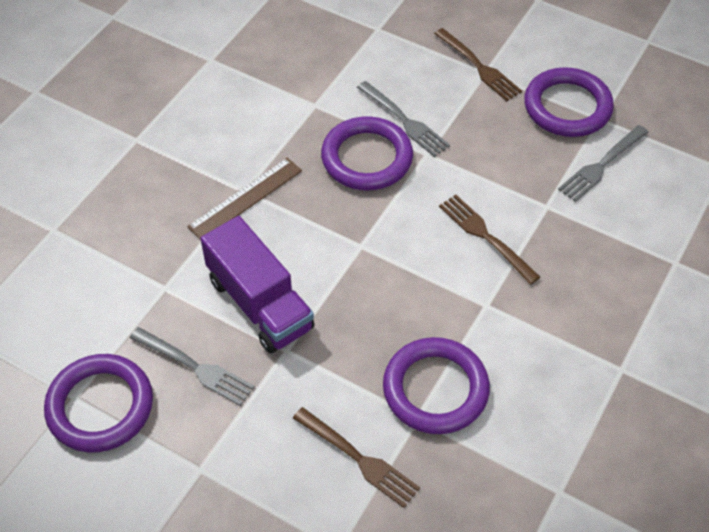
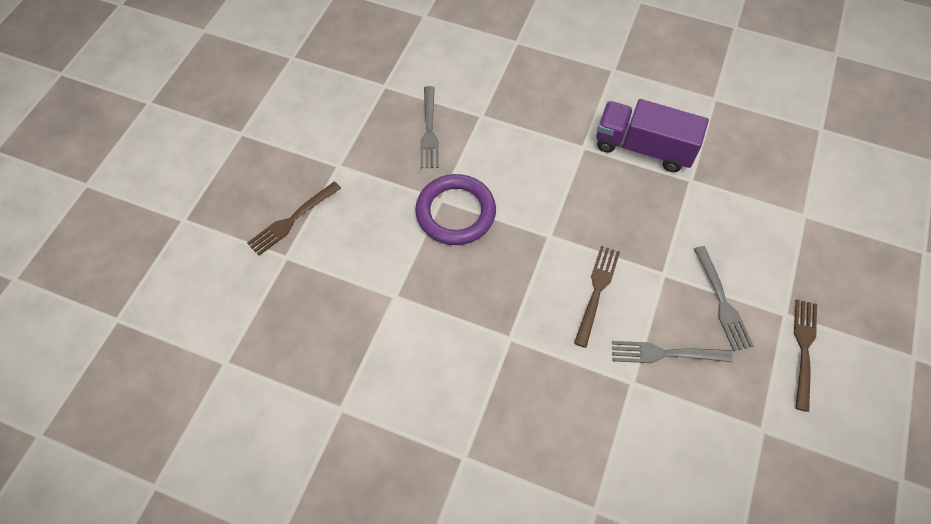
brown ruler: 1 -> 0
purple ring: 4 -> 1

